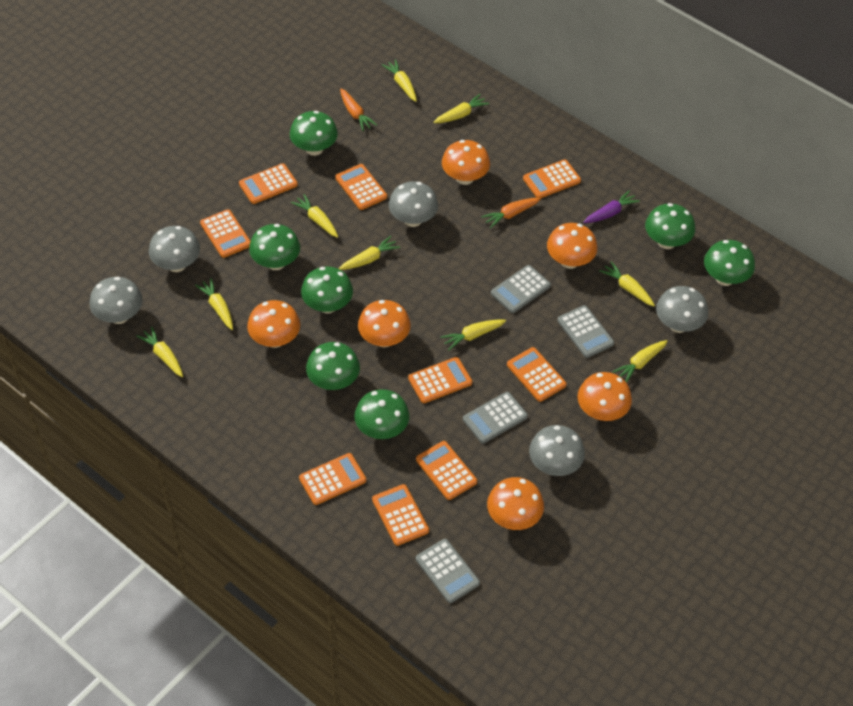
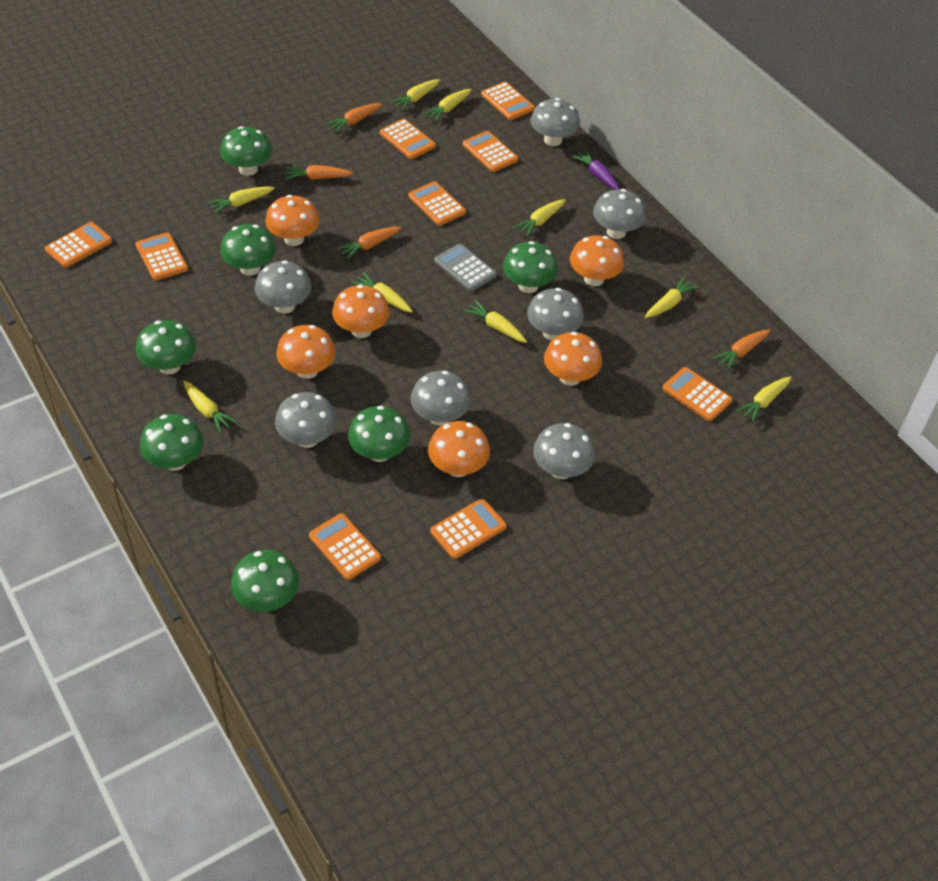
grey calculator: 4 -> 1
grey mushroom: 5 -> 7
orange carrot: 2 -> 4

